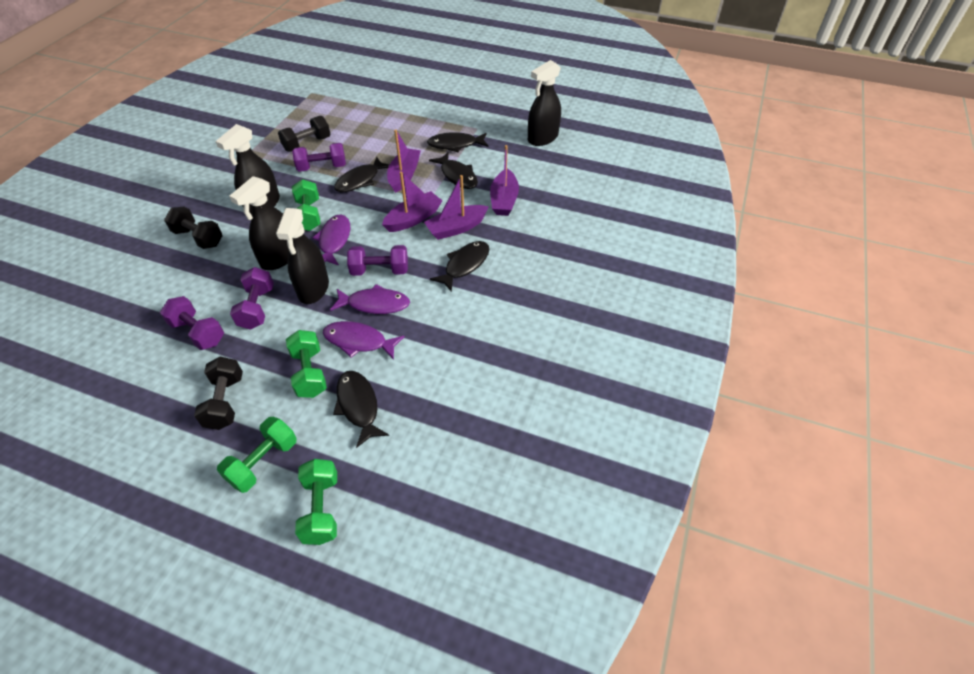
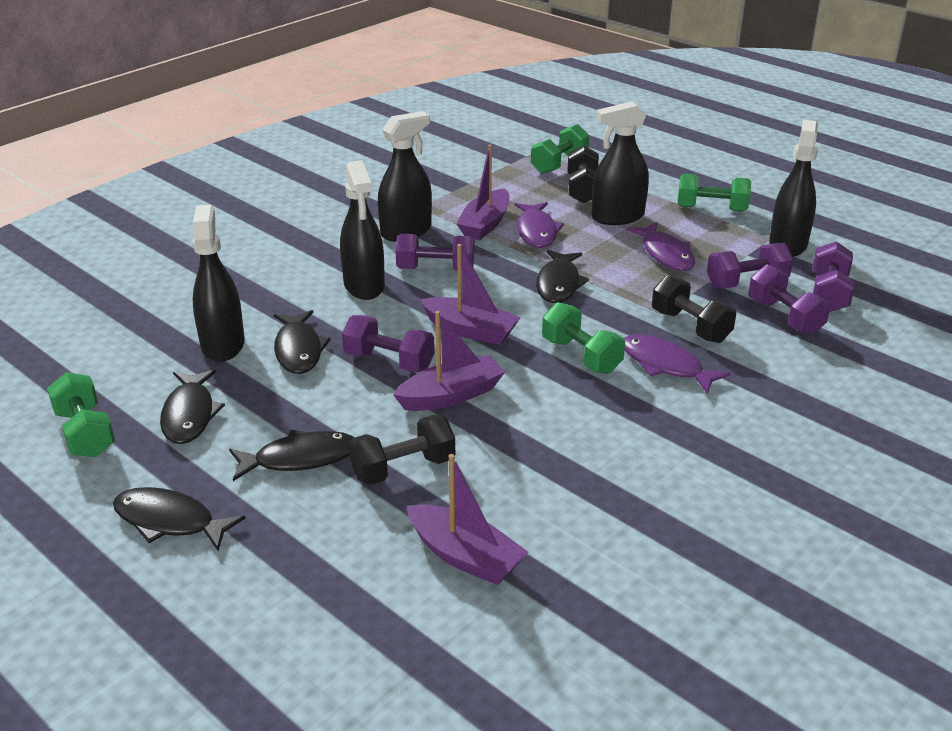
black spray bottle: 4 -> 5
purple dumbbell: 4 -> 5

